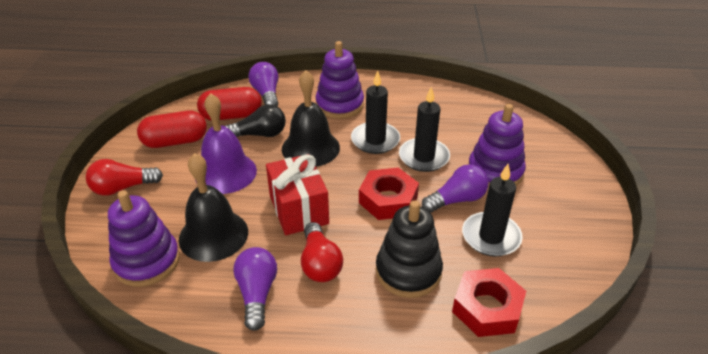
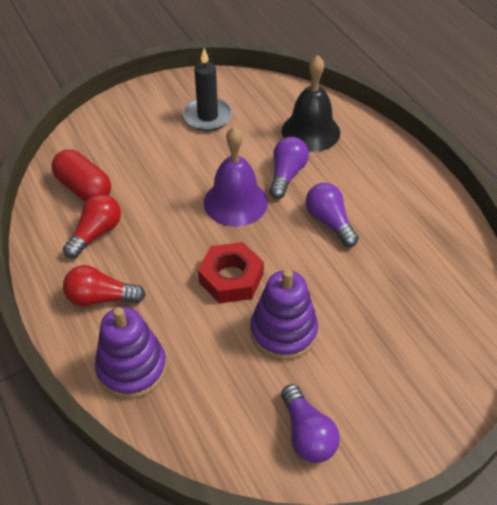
black bell: 2 -> 1
black candle: 3 -> 1
black light bulb: 1 -> 0
black stacking toy: 1 -> 0
purple stacking toy: 3 -> 2
red capsule: 2 -> 1
red gift: 1 -> 0
red nut: 2 -> 1

